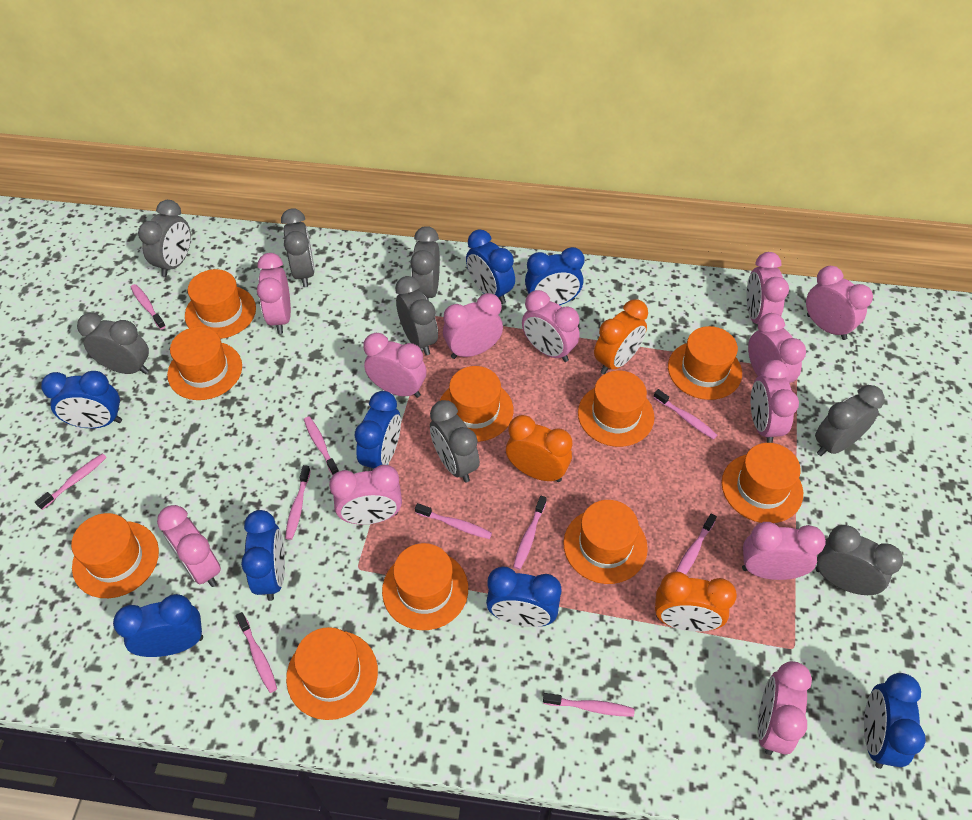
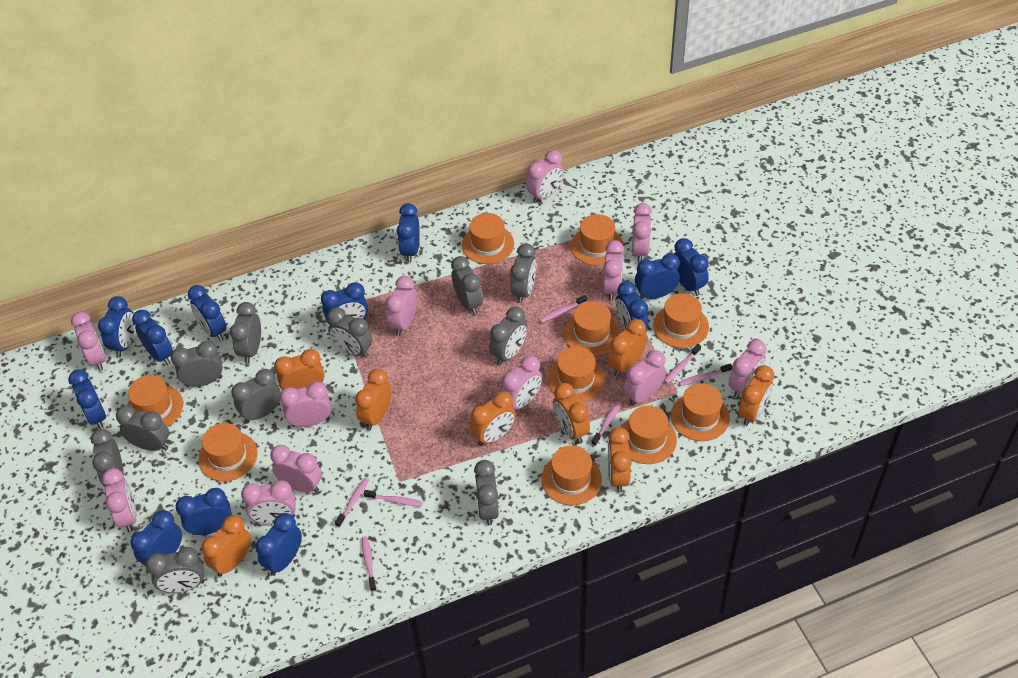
blue clock: 8 -> 12
grey clock: 8 -> 11
orange clock: 3 -> 8
pink toothbrush: 10 -> 7

